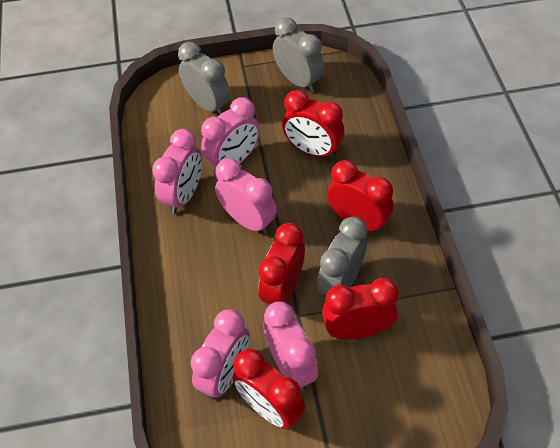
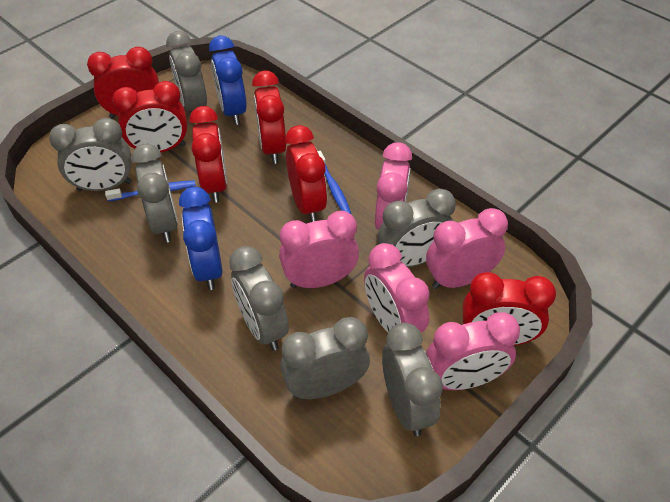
blue clock: 0 -> 2
blue toothbrush: 0 -> 2
grey clock: 3 -> 7
red clock: 5 -> 6

